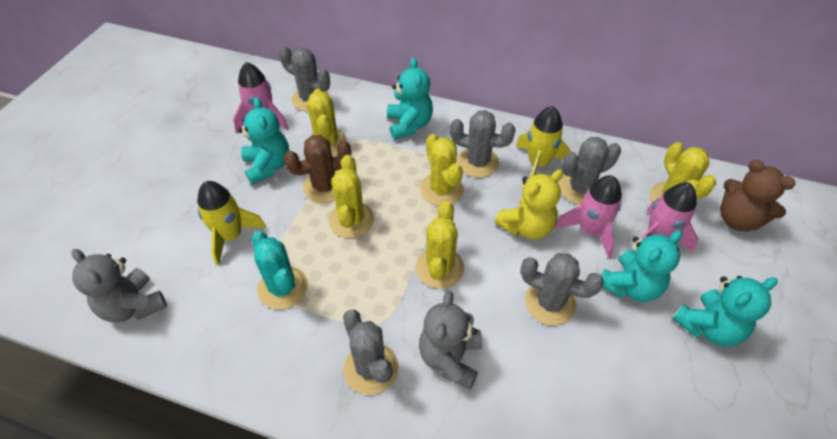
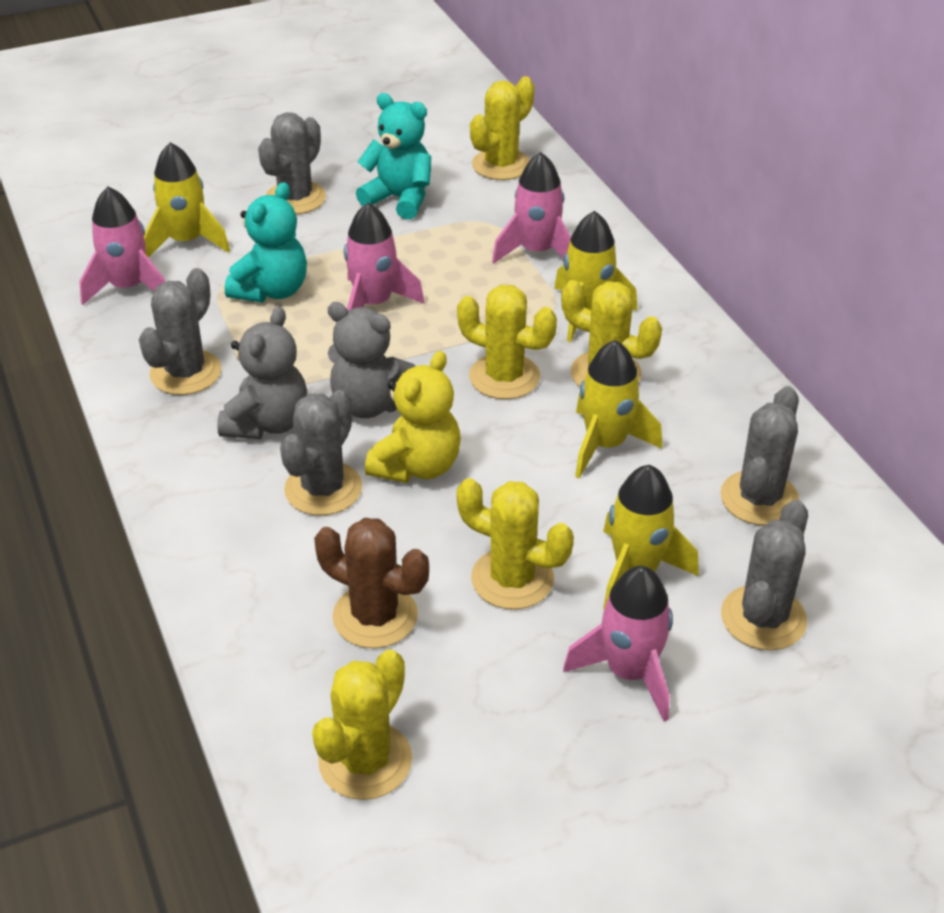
brown teddy bear: 1 -> 0
pink rocket: 3 -> 4
turquoise cactus: 1 -> 0
turquoise teddy bear: 4 -> 2
yellow rocket: 2 -> 4

